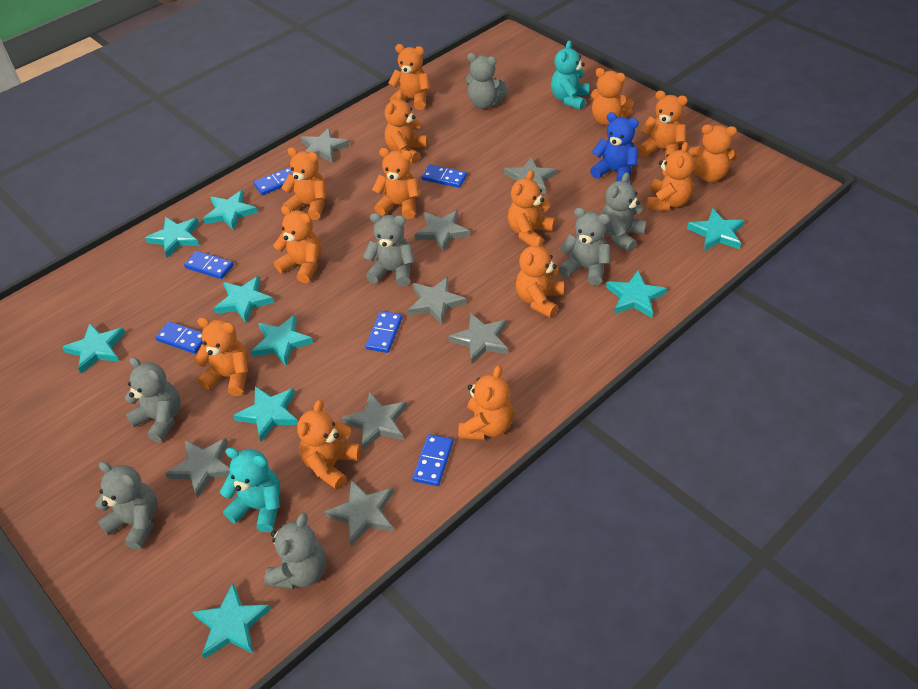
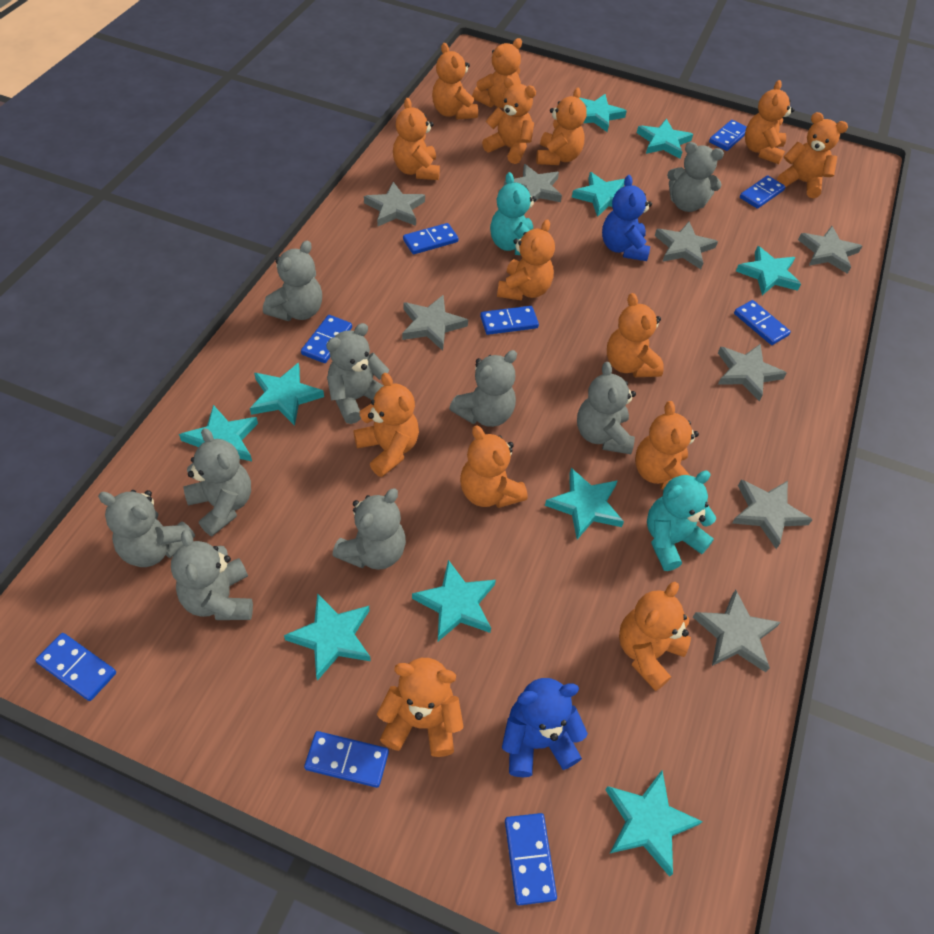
blue domino: 6 -> 9
blue teddy bear: 1 -> 2
grey teddy bear: 7 -> 9
turquoise star: 9 -> 10

